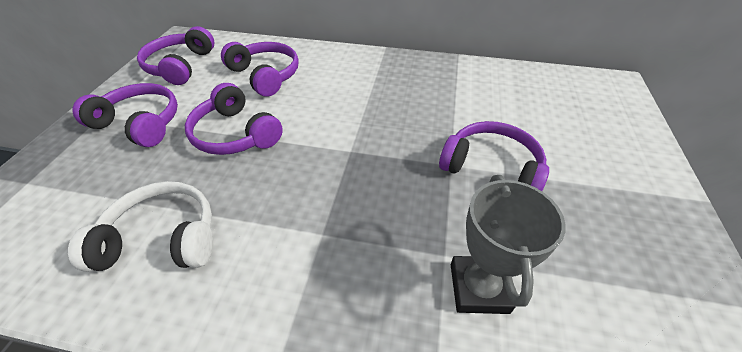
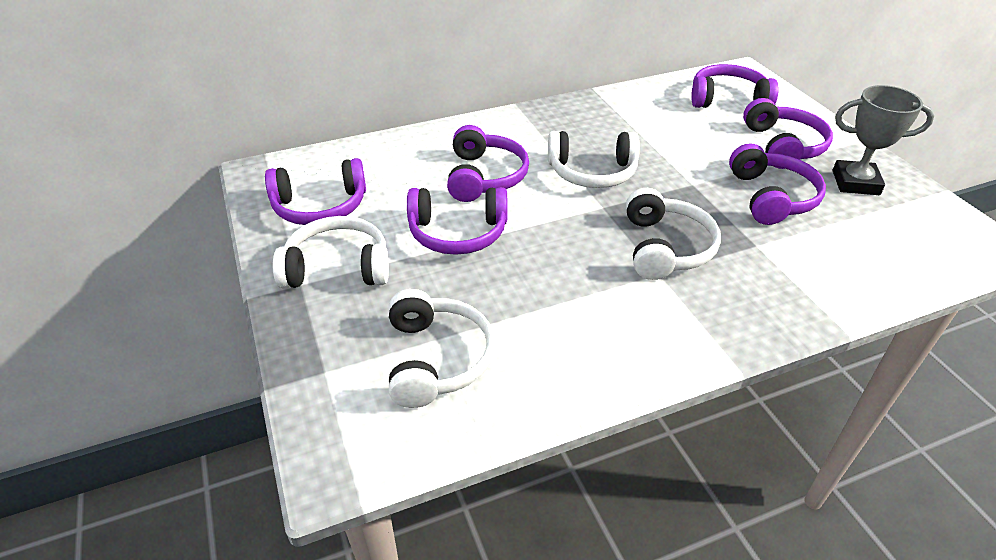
purple headphones: 5 -> 6
white headphones: 1 -> 4

